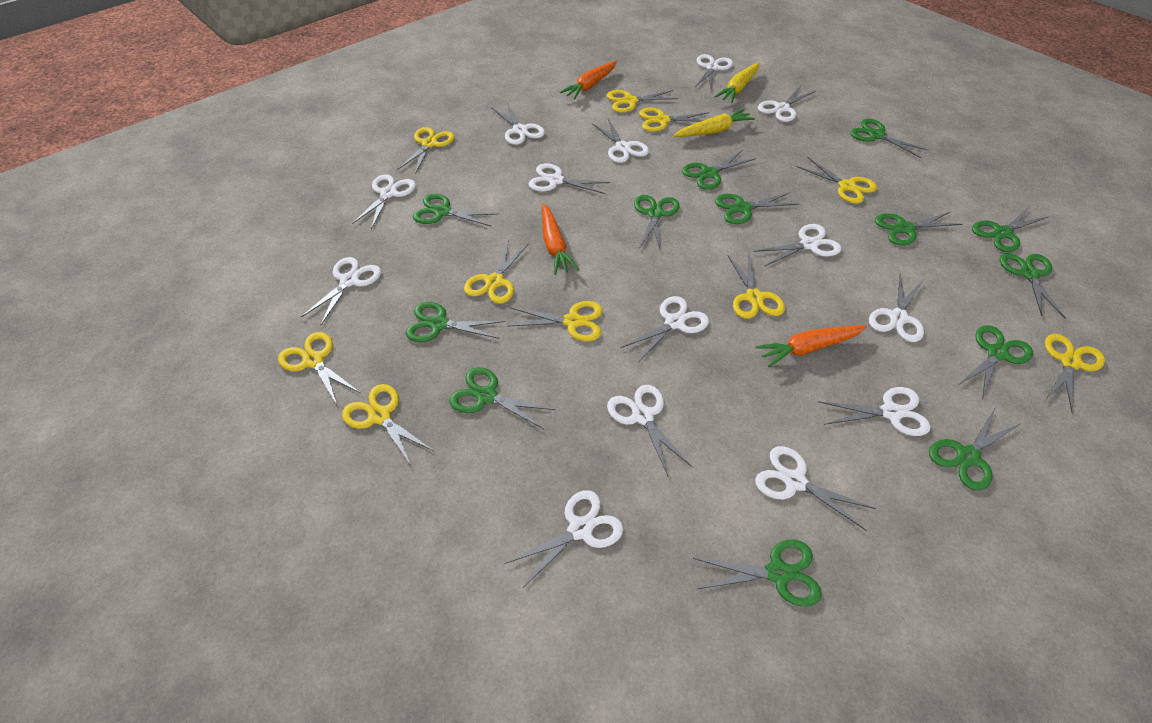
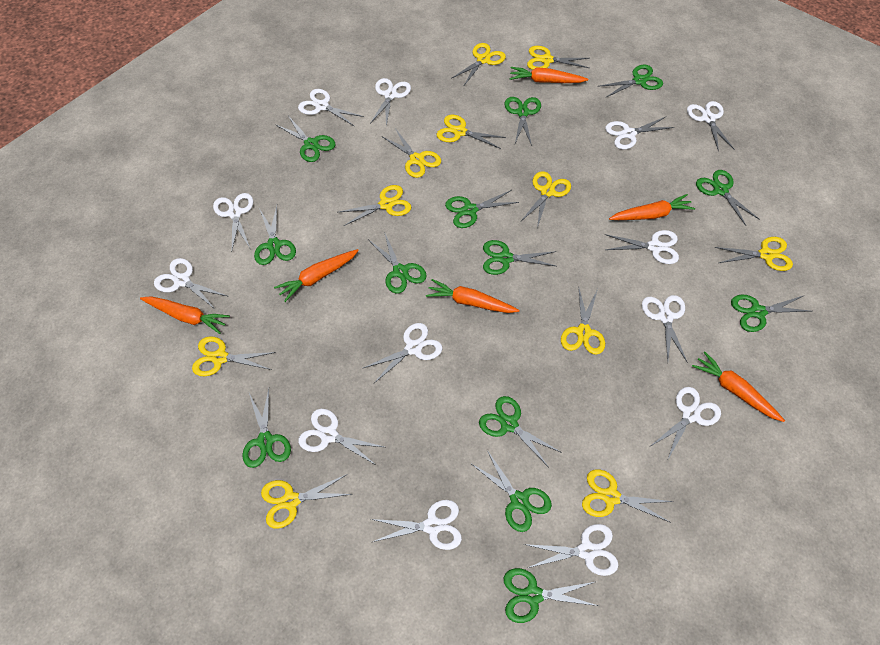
orange carrot: 3 -> 6
white scissors: 14 -> 13
yellow carrot: 2 -> 0
yellow scissors: 10 -> 11

